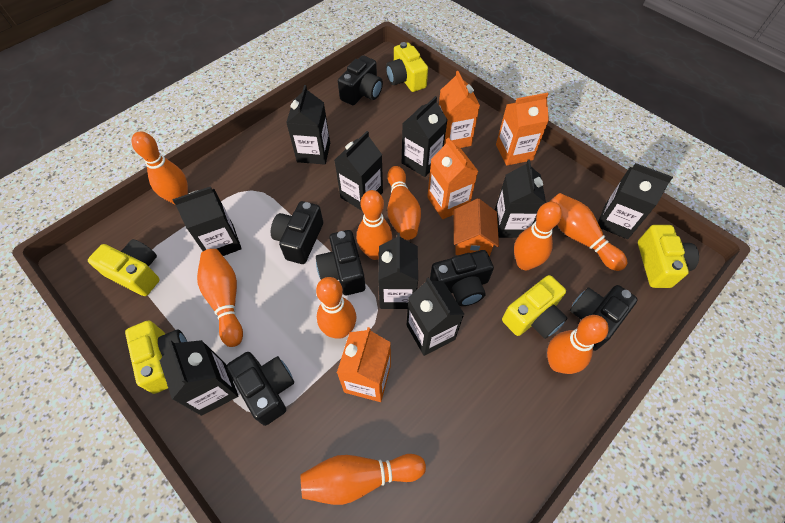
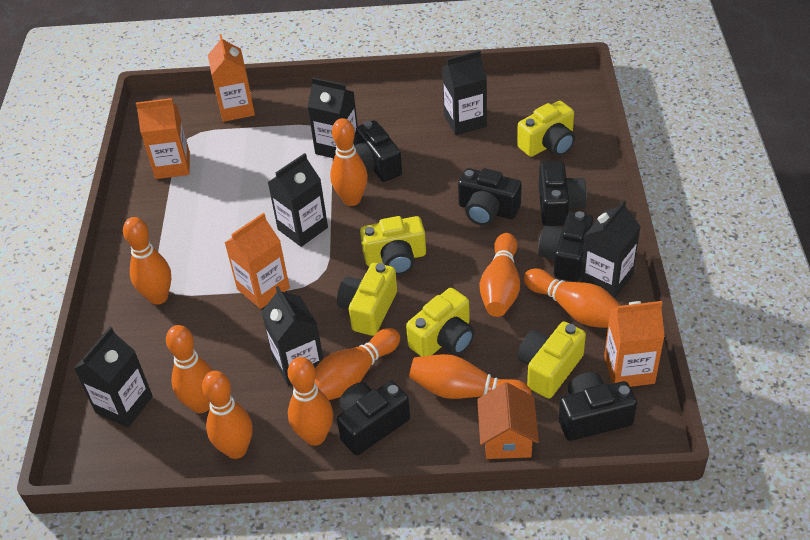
black carton: 9 -> 6

